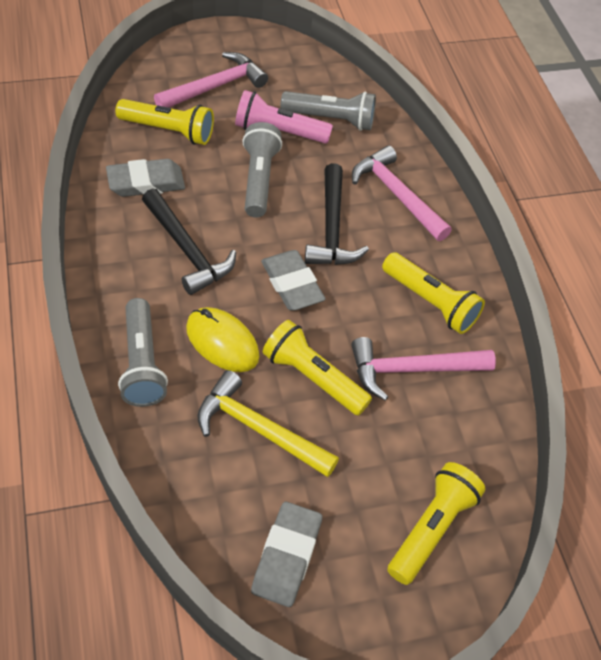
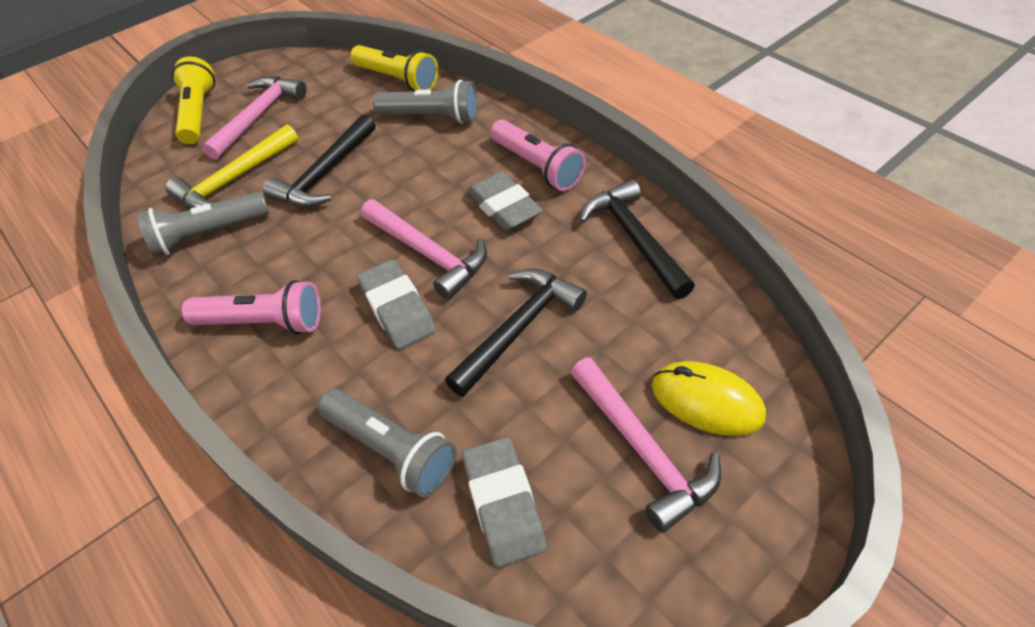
black hammer: 2 -> 3
pink flashlight: 1 -> 2
yellow flashlight: 4 -> 2

